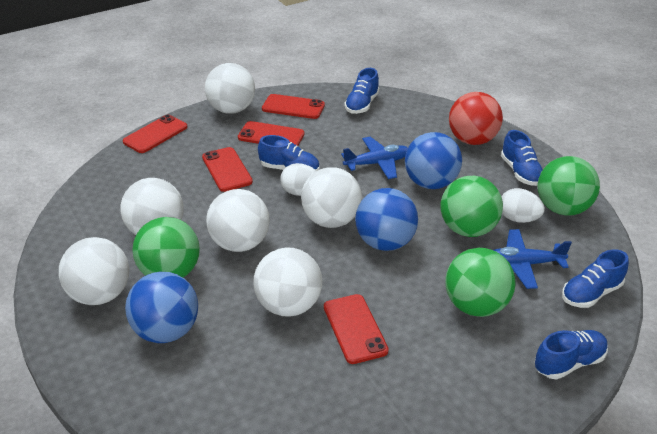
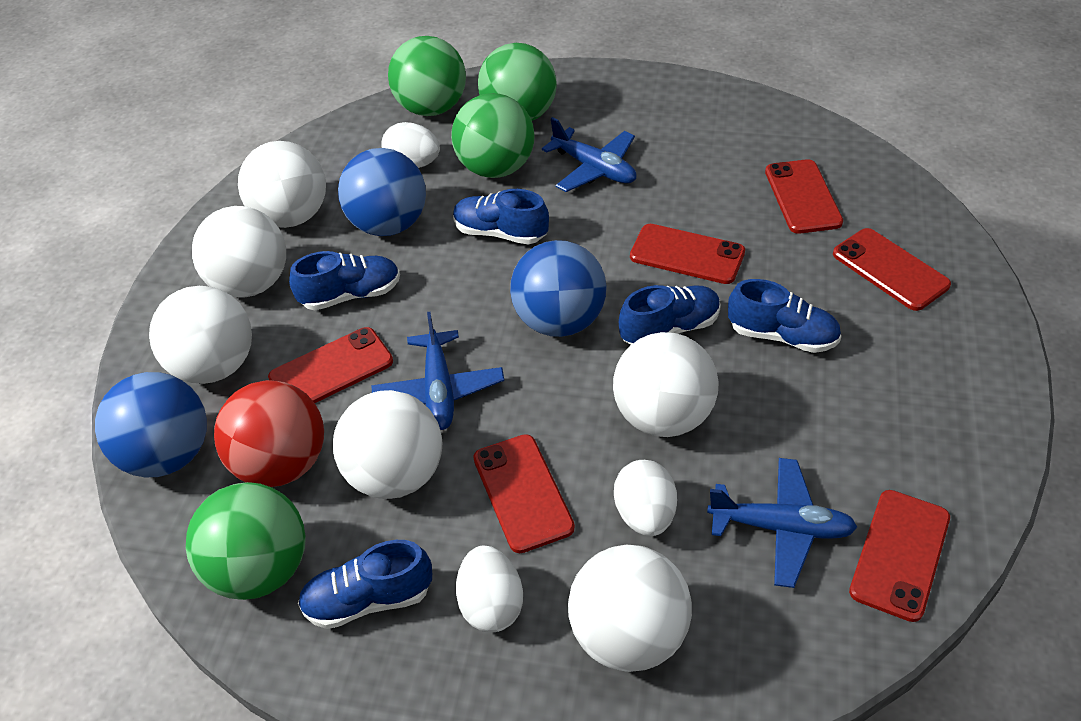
blue plane: 2 -> 3
red phone: 5 -> 6
white egg: 2 -> 3

